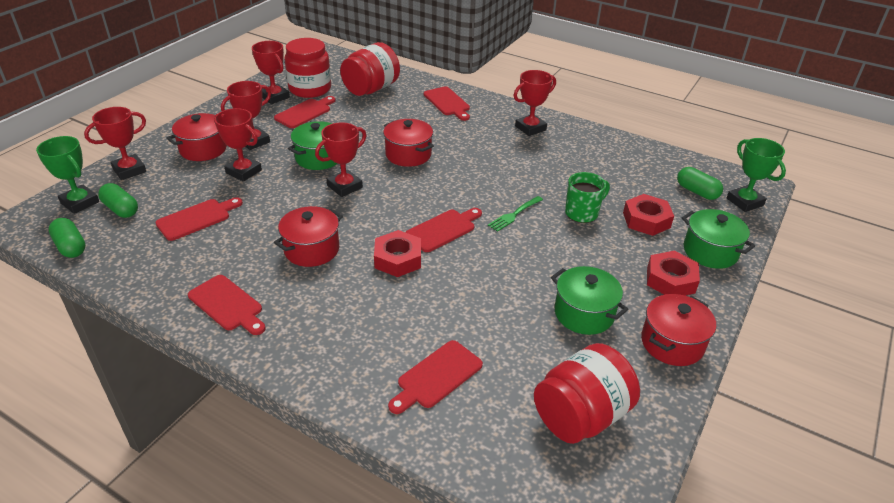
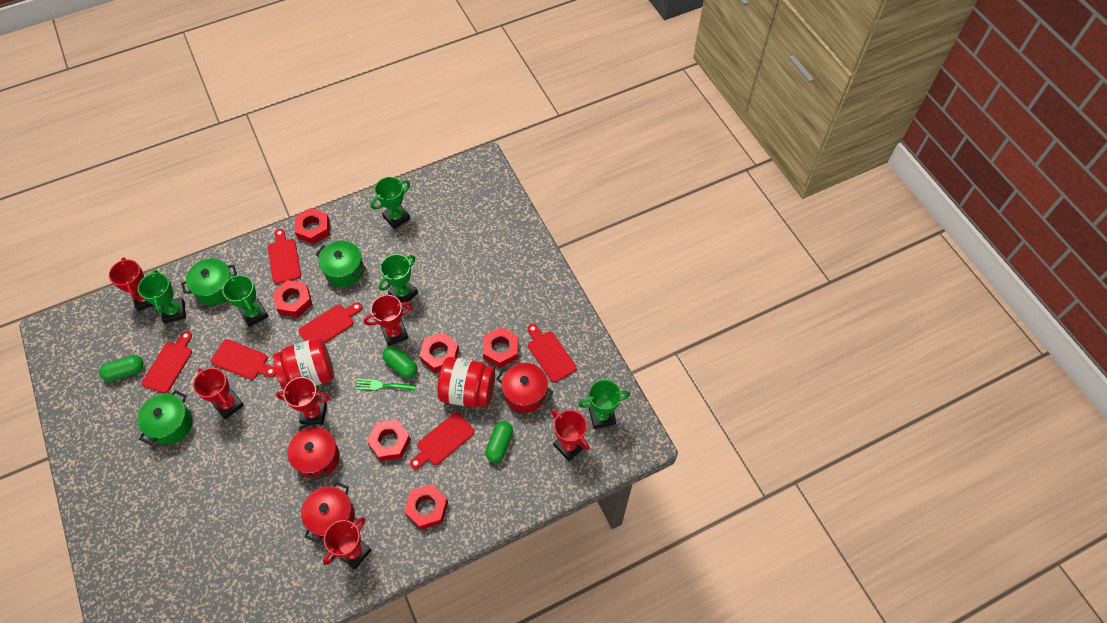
green mug: 1 -> 0
green trophy: 2 -> 5
red jar: 3 -> 2
red nut: 3 -> 6
red pot: 4 -> 3

